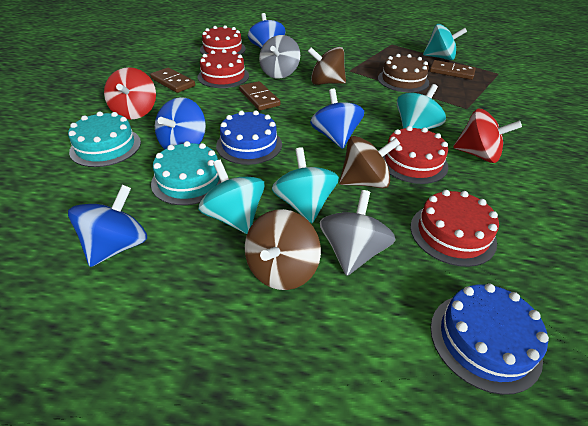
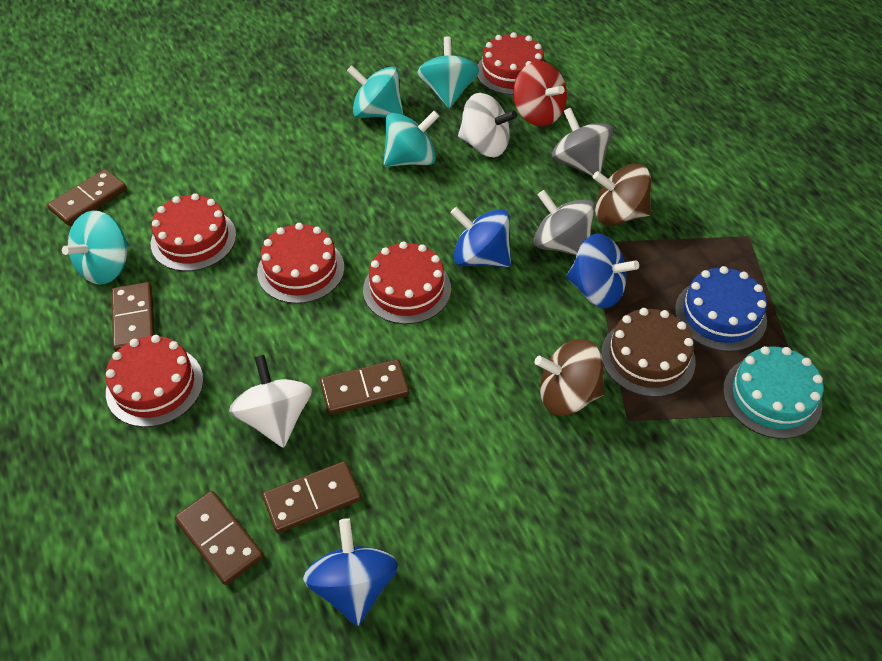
blue cake: 2 -> 1
blue spinning top: 4 -> 3
brown domino: 3 -> 5
brown spinning top: 3 -> 2
red cake: 4 -> 5
red spinning top: 2 -> 1
turquoise cake: 2 -> 1
white spinning top: 0 -> 2

